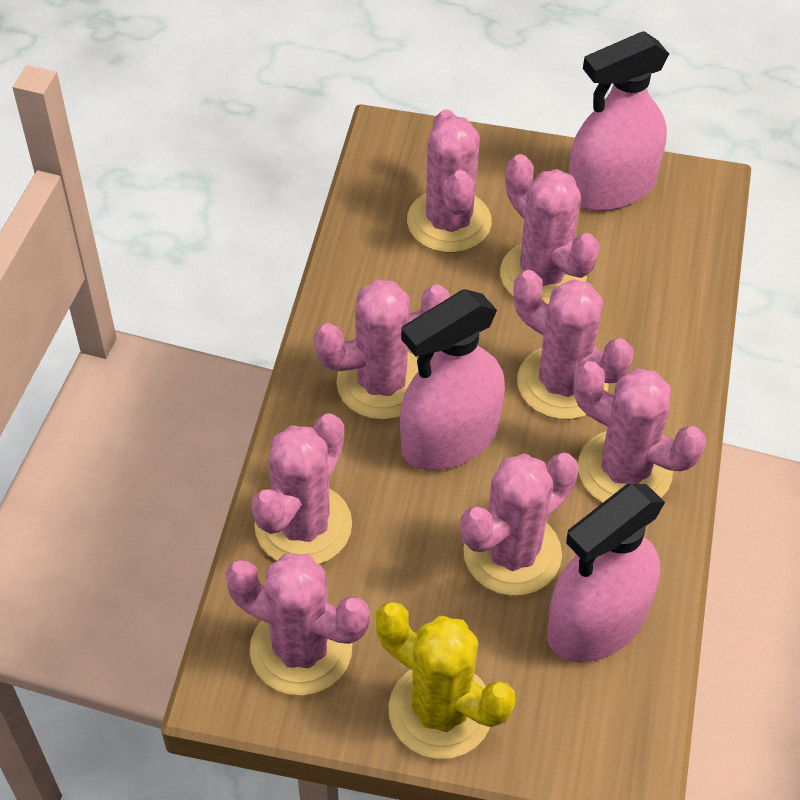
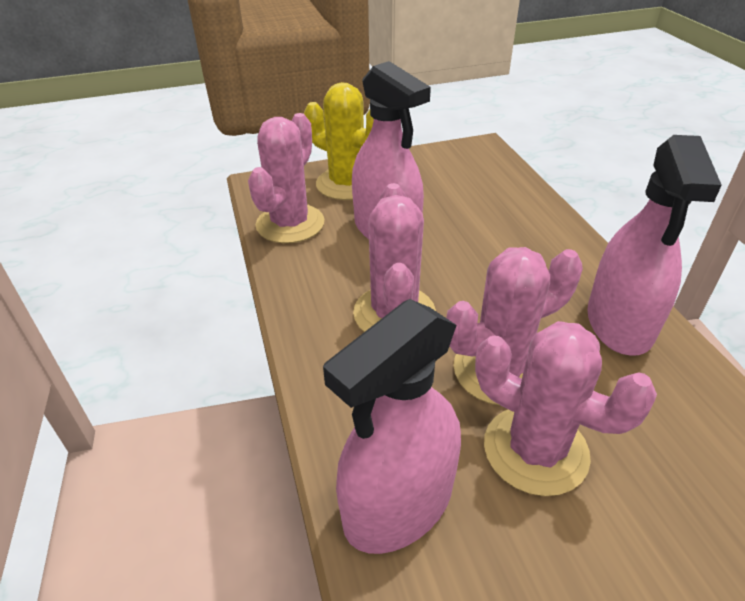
pink cactus: 8 -> 4

